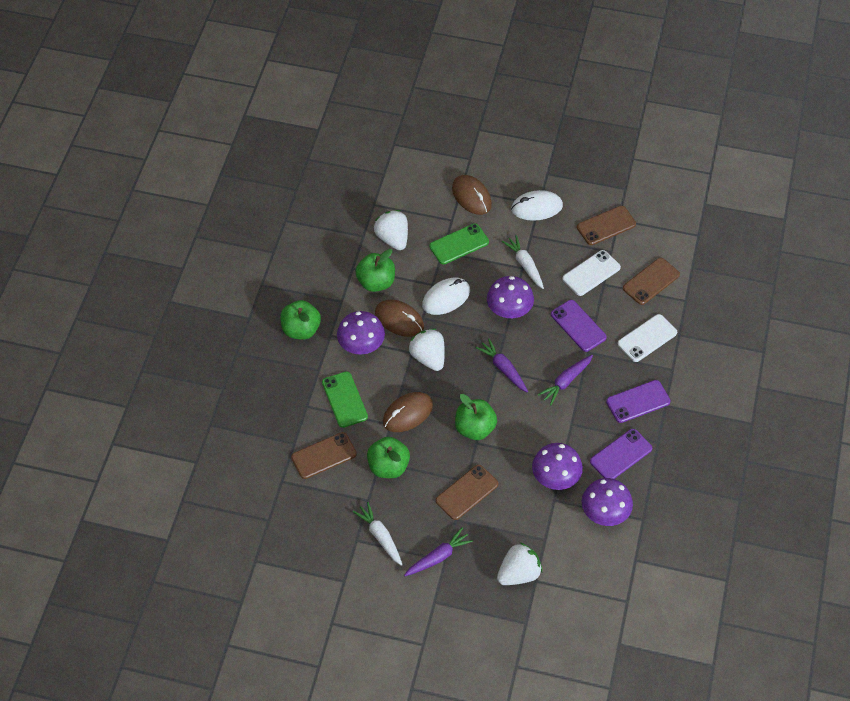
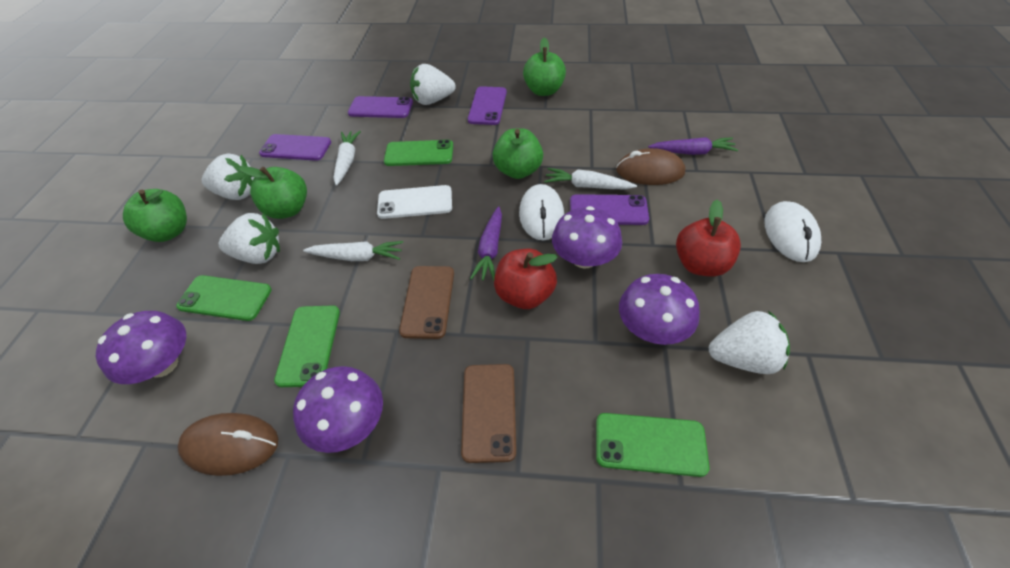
brown mouse: 3 -> 2
brown phone: 4 -> 2
green phone: 2 -> 4
purple carrot: 3 -> 2
purple phone: 3 -> 4
red apple: 0 -> 2
white carrot: 2 -> 3
white phone: 2 -> 1
white strawberry: 3 -> 4

